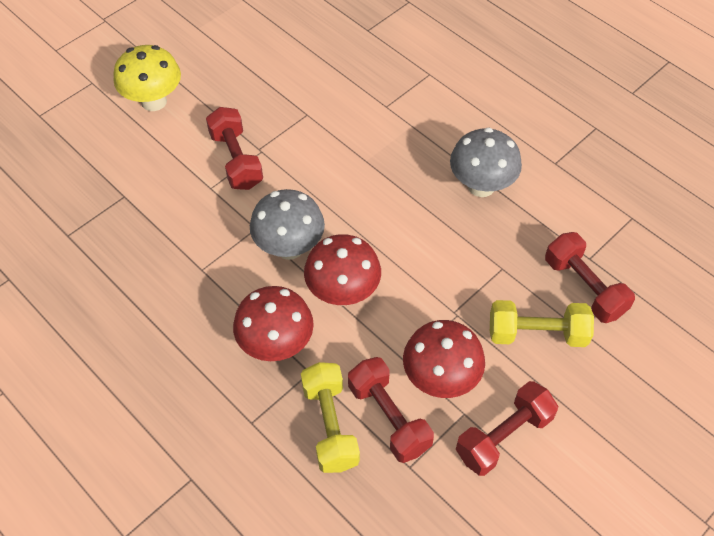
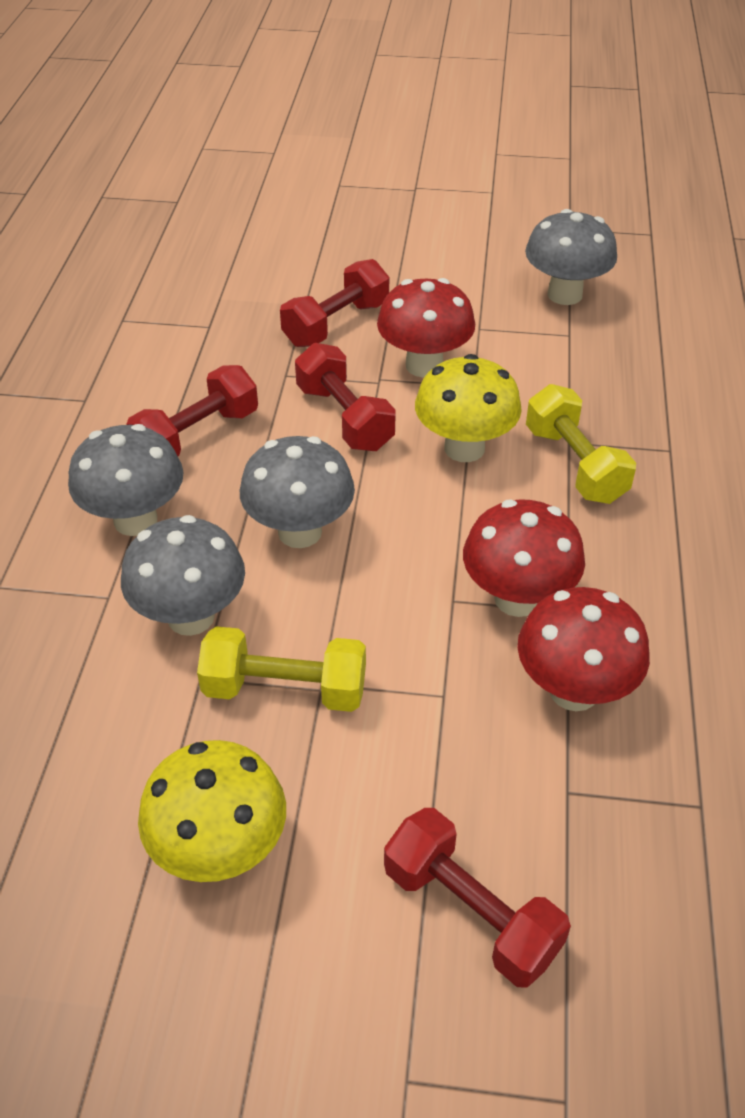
grey mushroom: 2 -> 4
yellow mushroom: 1 -> 2

